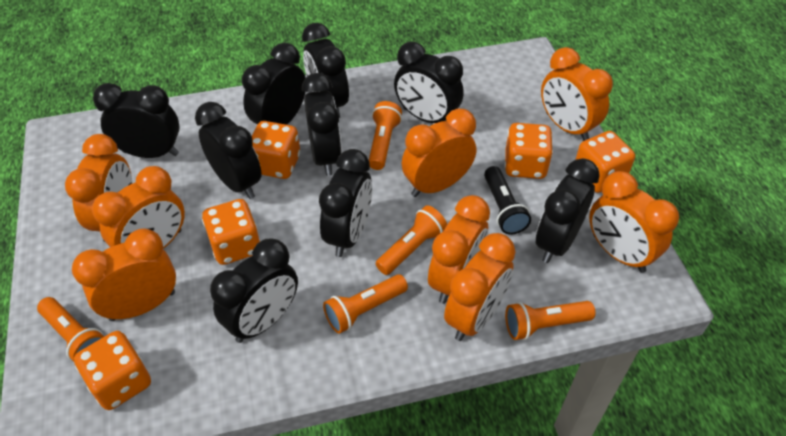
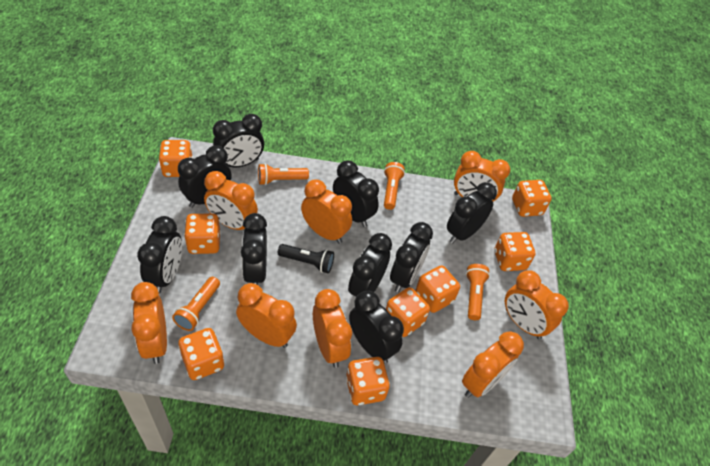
orange dice: 5 -> 8
orange flashlight: 5 -> 4

